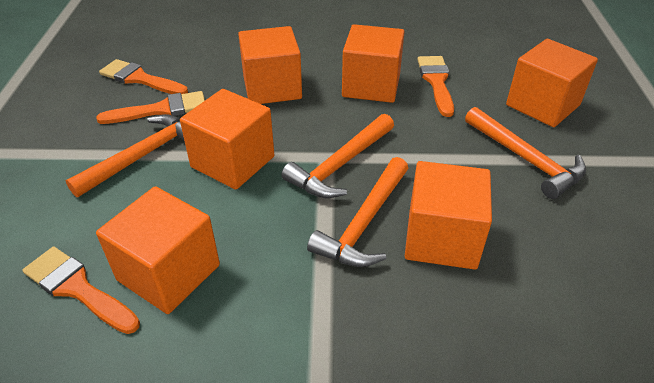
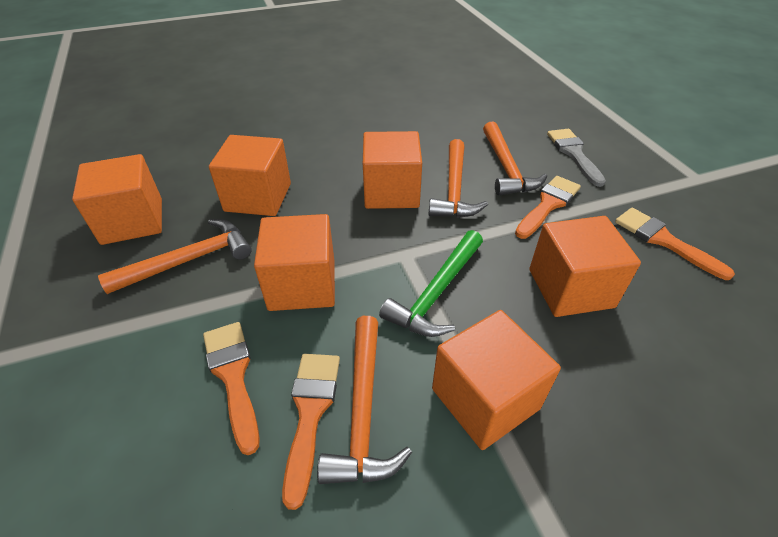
green hammer: 0 -> 1
grey brush: 0 -> 1

